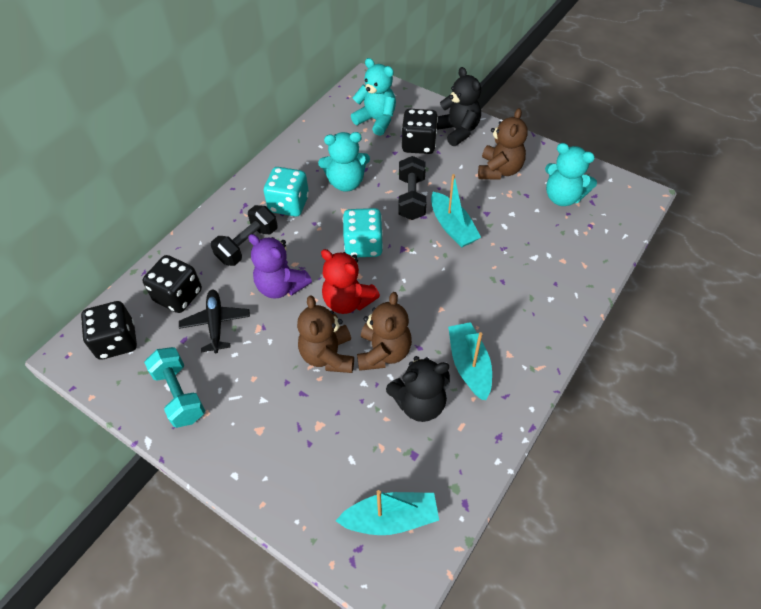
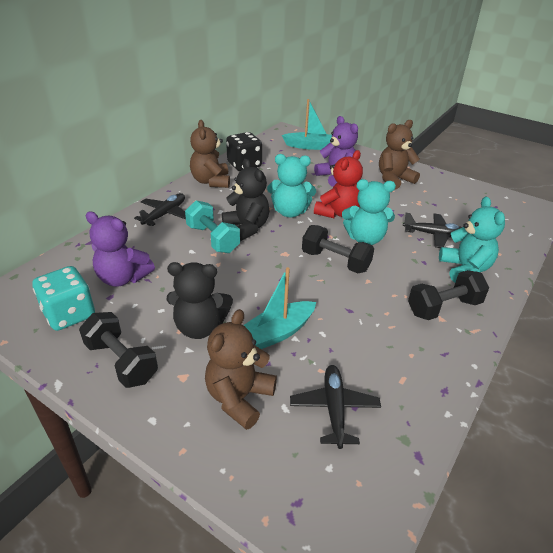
black dice: 3 -> 1
black dumbbell: 2 -> 3
black plane: 1 -> 3
purple teddy bear: 1 -> 2
turquoise boat: 3 -> 2
turquoise dice: 2 -> 1

